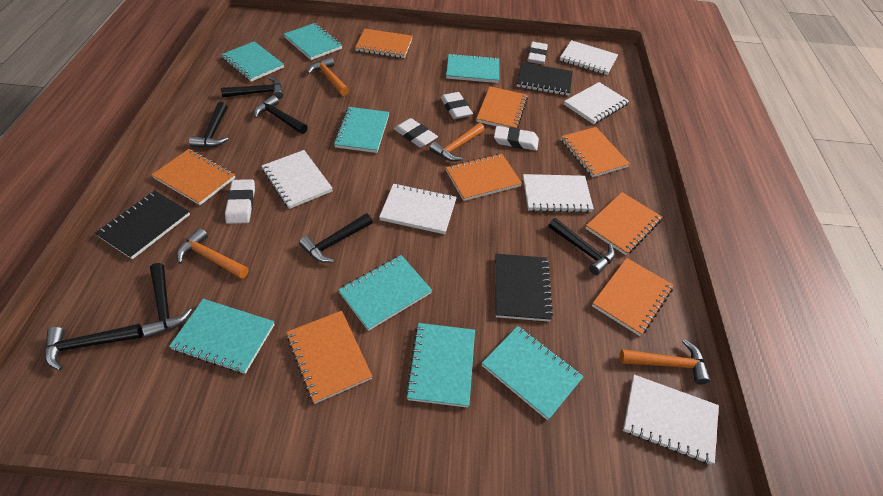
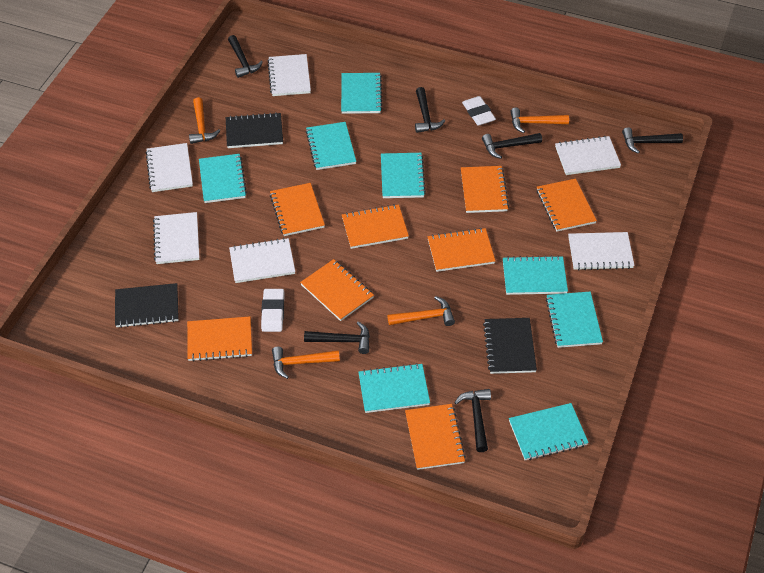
black hammer: 7 -> 6
white eraser: 5 -> 2

